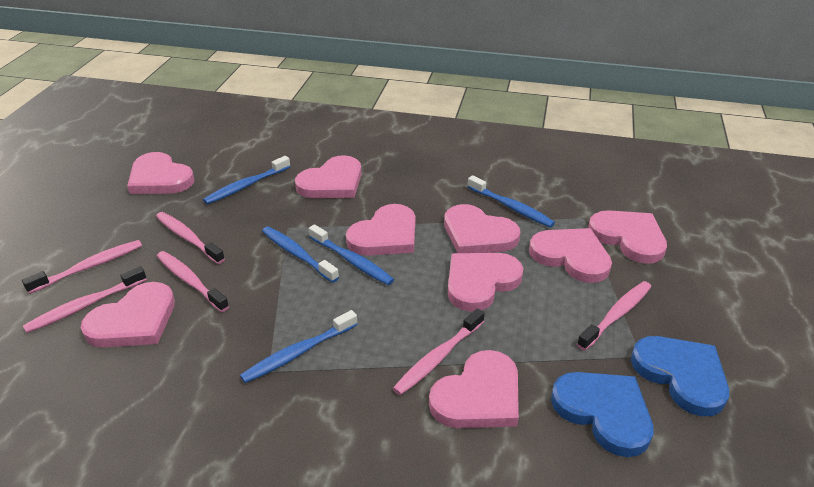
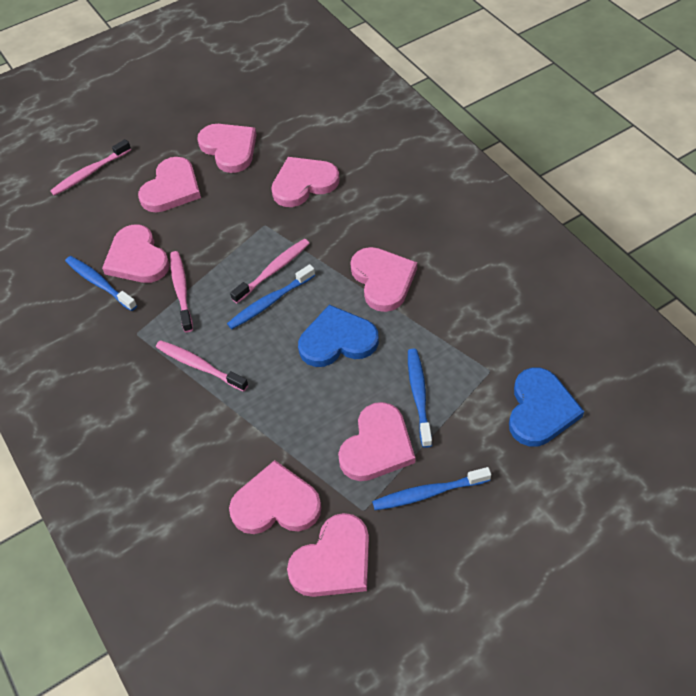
blue toothbrush: 5 -> 4
pink heart: 9 -> 8
pink toothbrush: 6 -> 4

